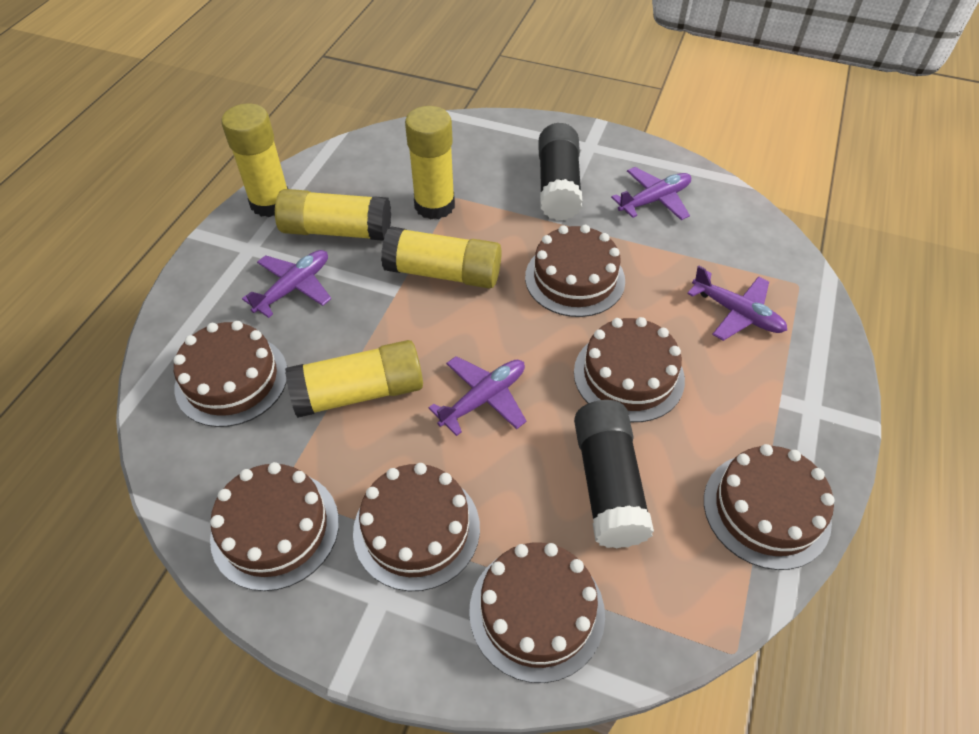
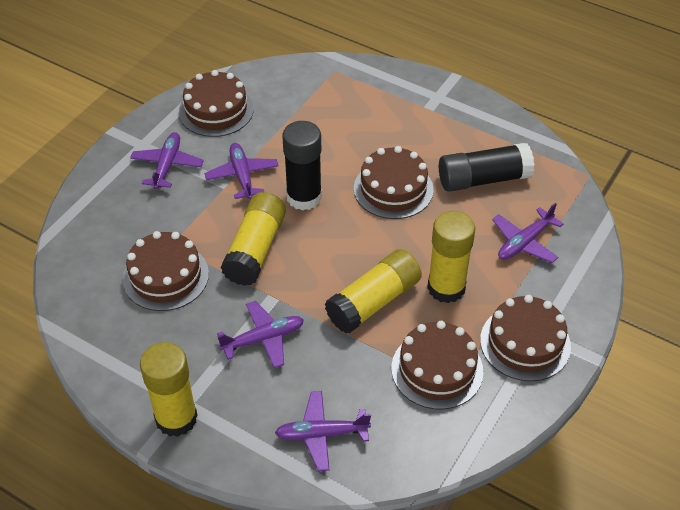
brown cake: 7 -> 5
purple plane: 4 -> 5
yellow glue stick: 5 -> 4

